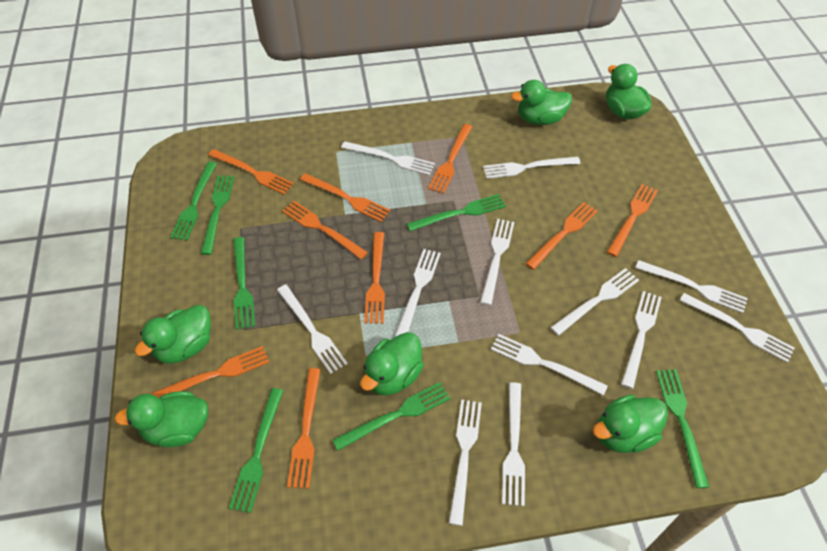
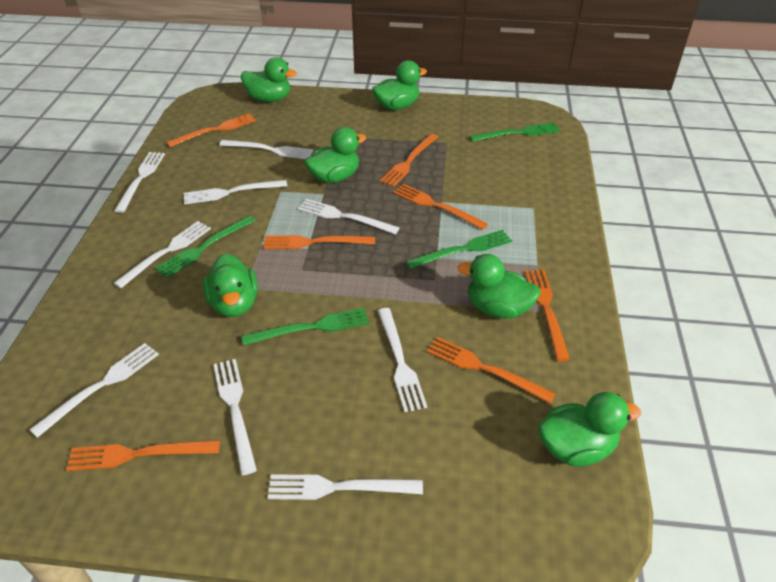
green fork: 7 -> 4
orange fork: 9 -> 7
white fork: 12 -> 9

